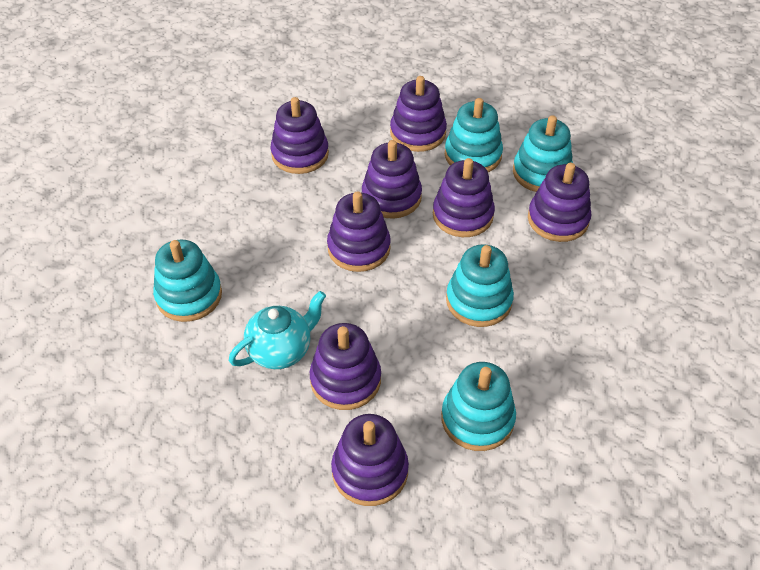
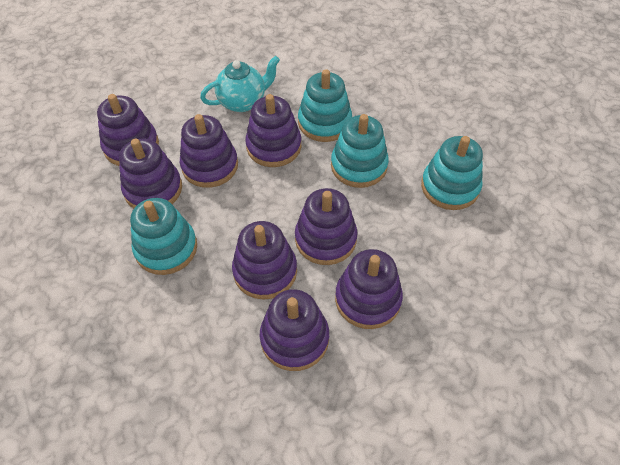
turquoise stacking toy: 5 -> 4

